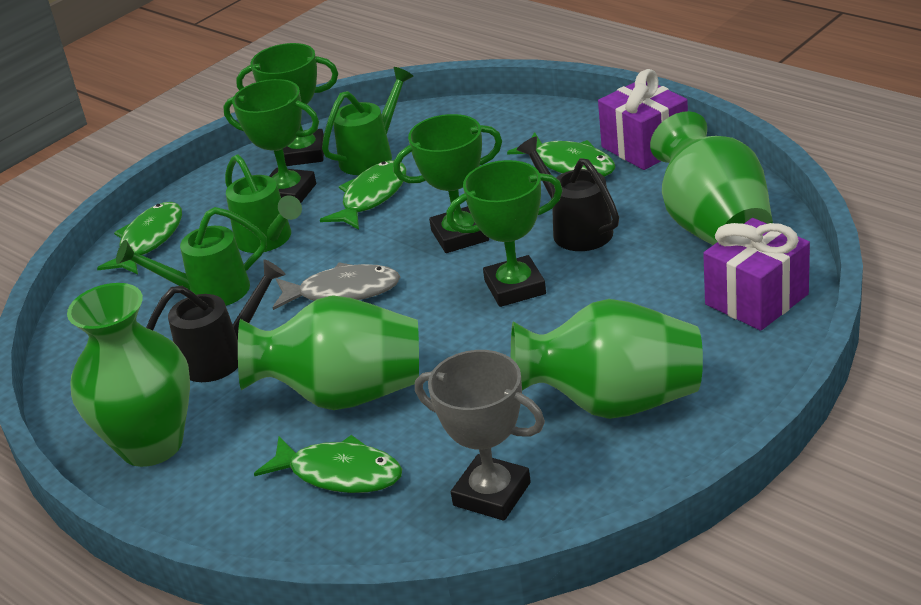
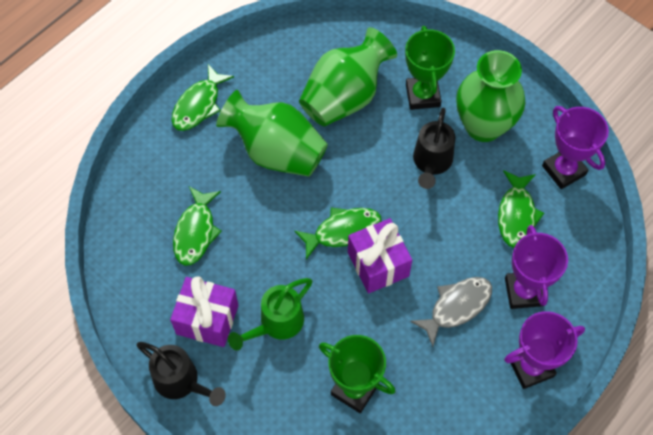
green trophy: 4 -> 2
green vase: 4 -> 3
green watering can: 3 -> 1
grey trophy: 1 -> 0
purple trophy: 0 -> 3

